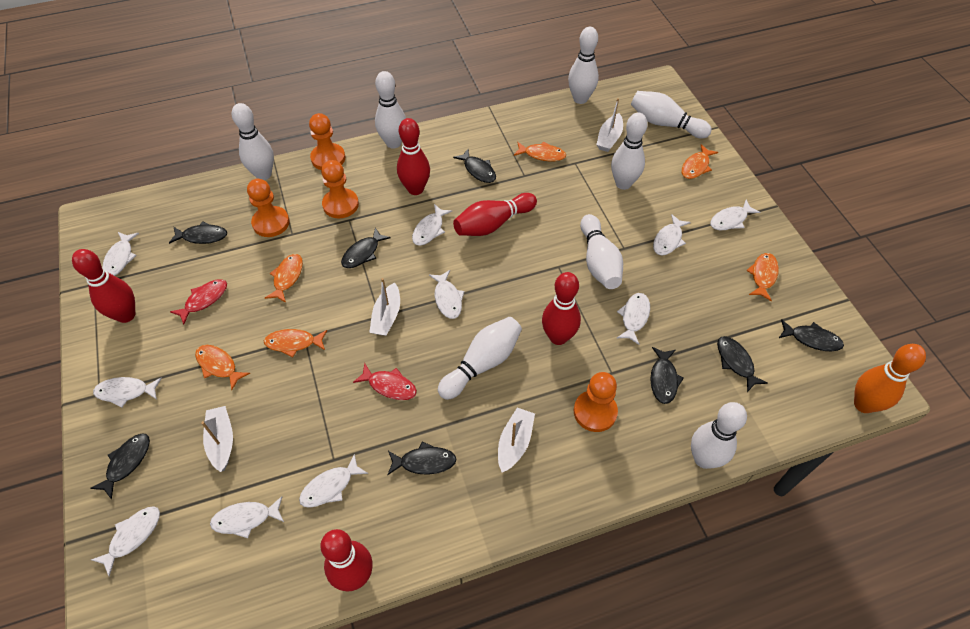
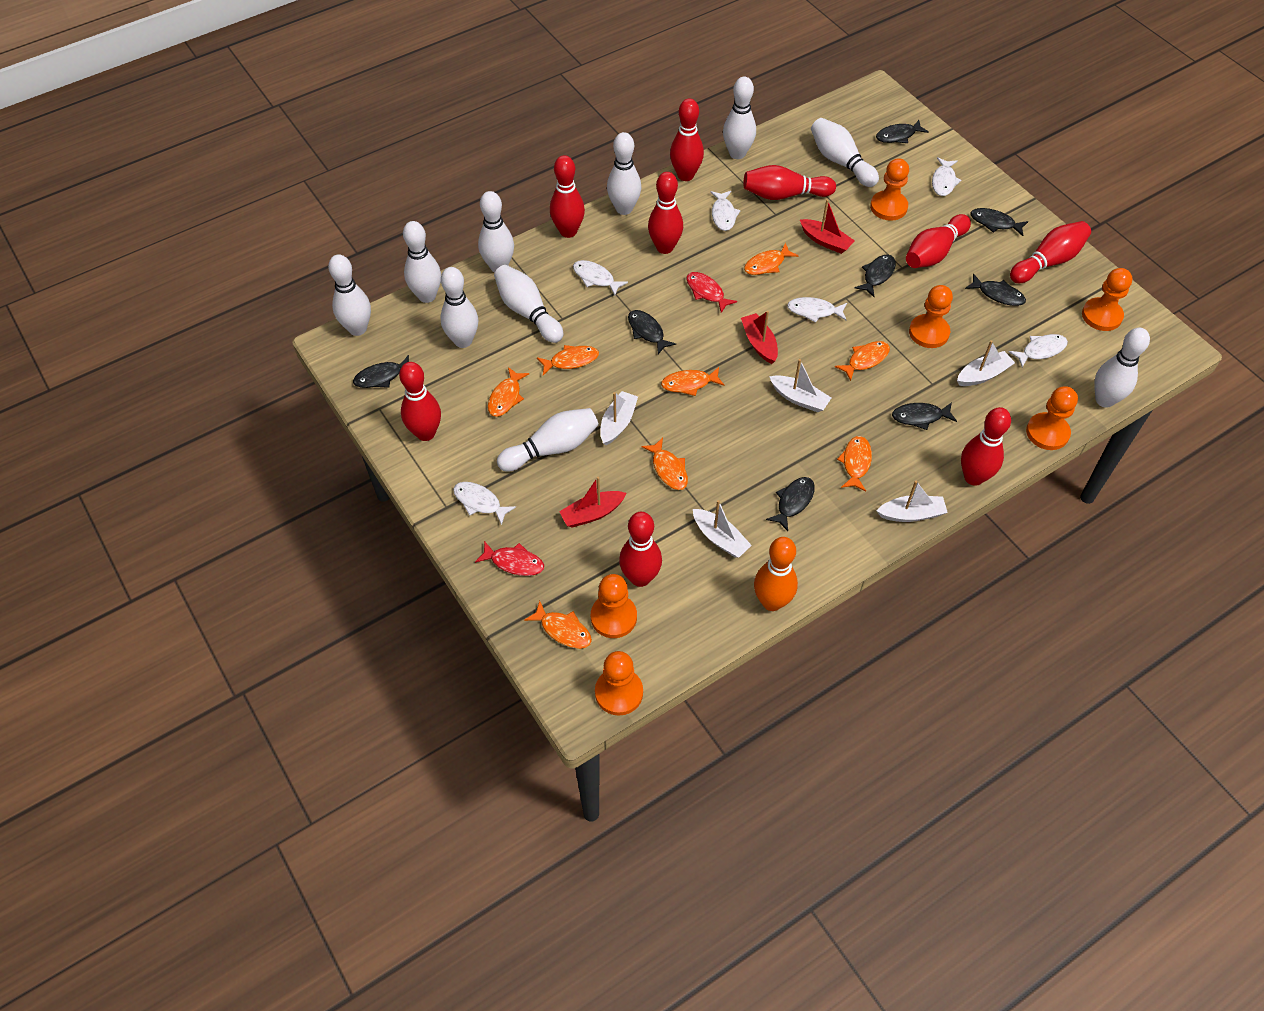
orange fish: 6 -> 8
orange pawn: 4 -> 6
red boat: 0 -> 3
red bowling pin: 5 -> 9
white boat: 4 -> 5
white bowling pin: 8 -> 10
white fish: 10 -> 6

